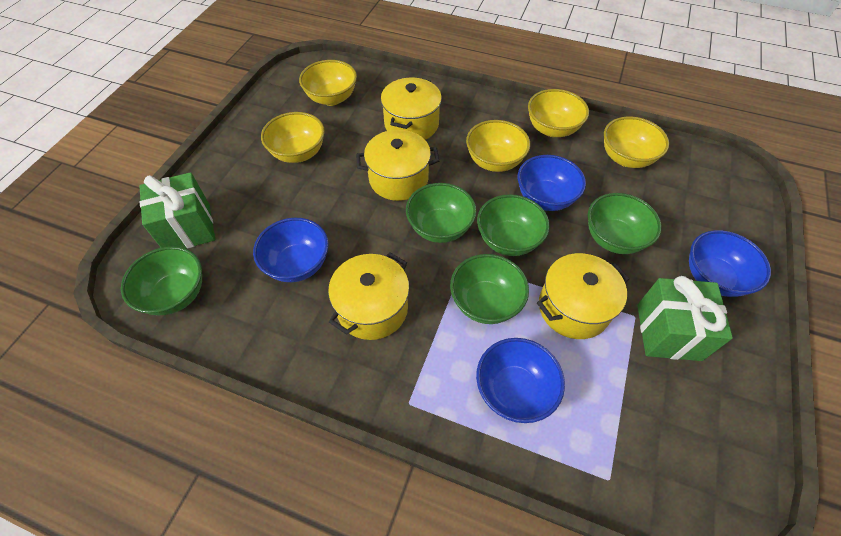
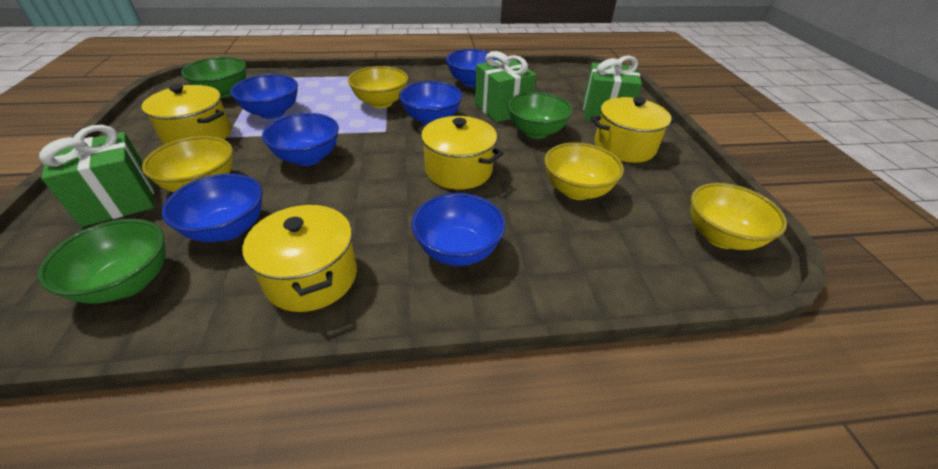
blue bowl: 4 -> 6
green bowl: 5 -> 3
green gift: 2 -> 3
yellow bowl: 5 -> 4

